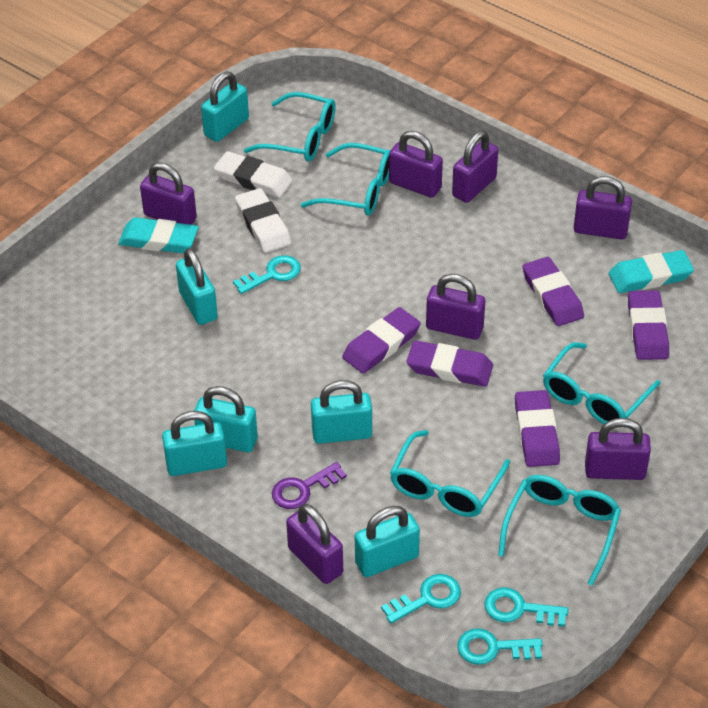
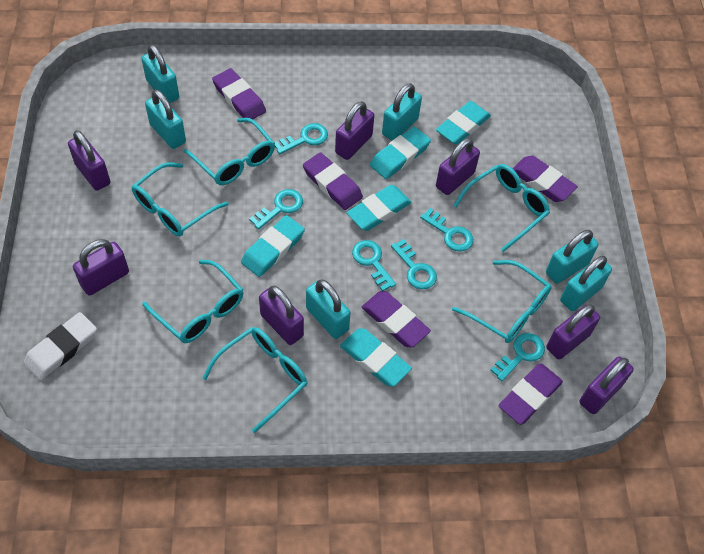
purple key: 1 -> 0
turquoise eraser: 2 -> 5
turquoise glasses: 5 -> 6
turquoise key: 4 -> 6
white eraser: 2 -> 1

